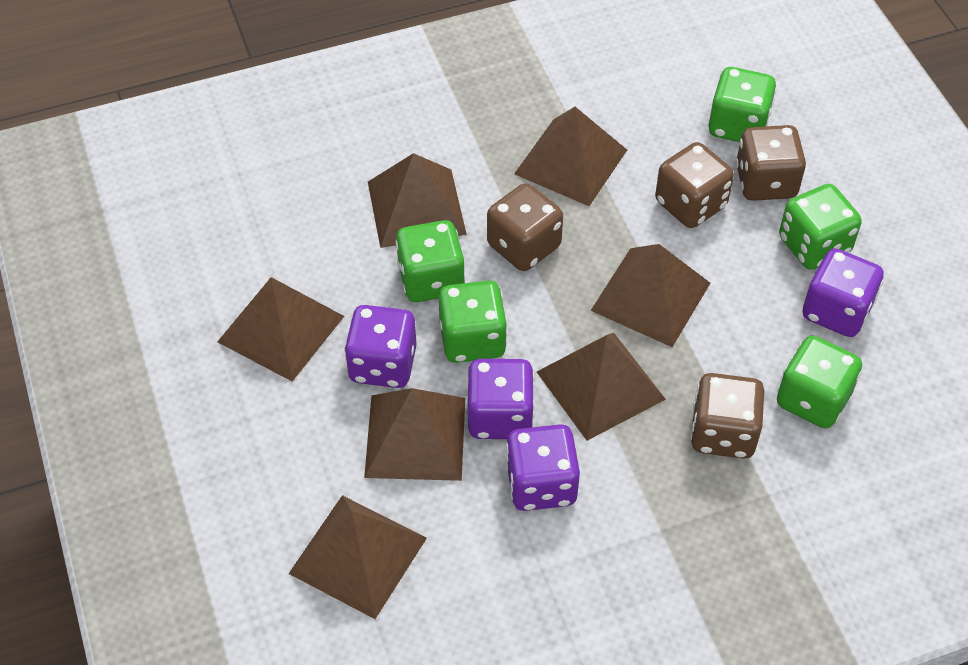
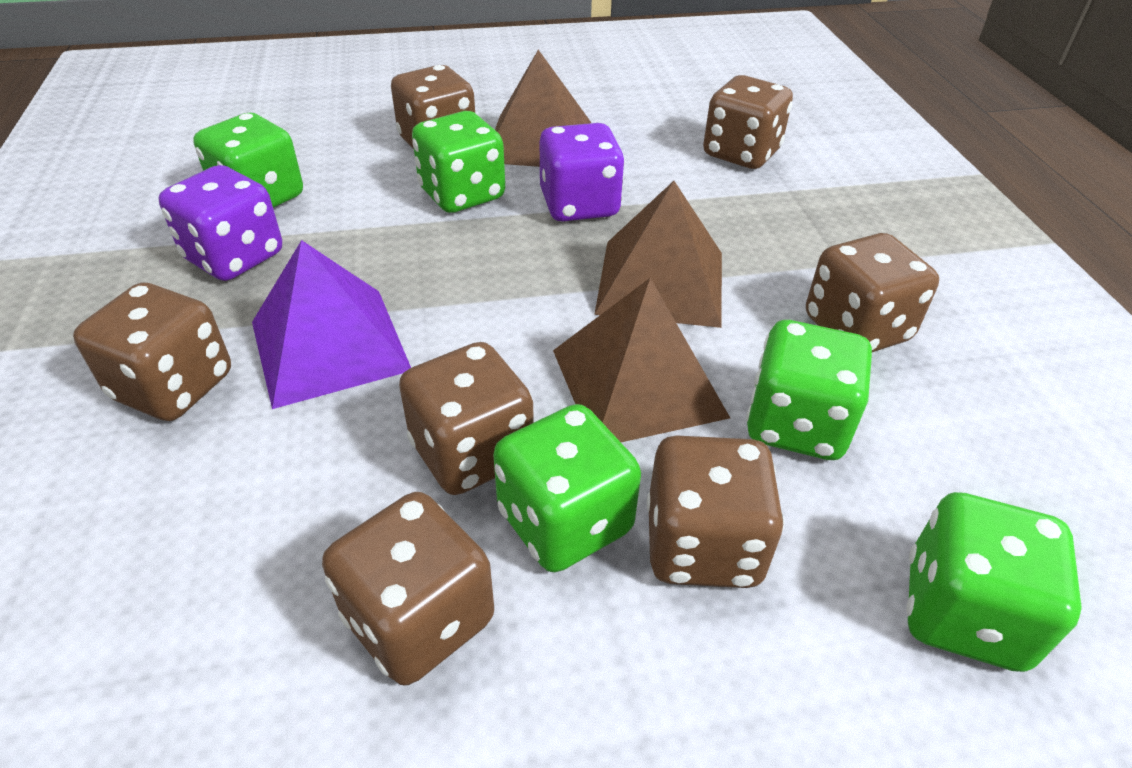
brown dice: 4 -> 7
brown pyramid: 7 -> 3
purple dice: 4 -> 2
purple pyramid: 0 -> 1

